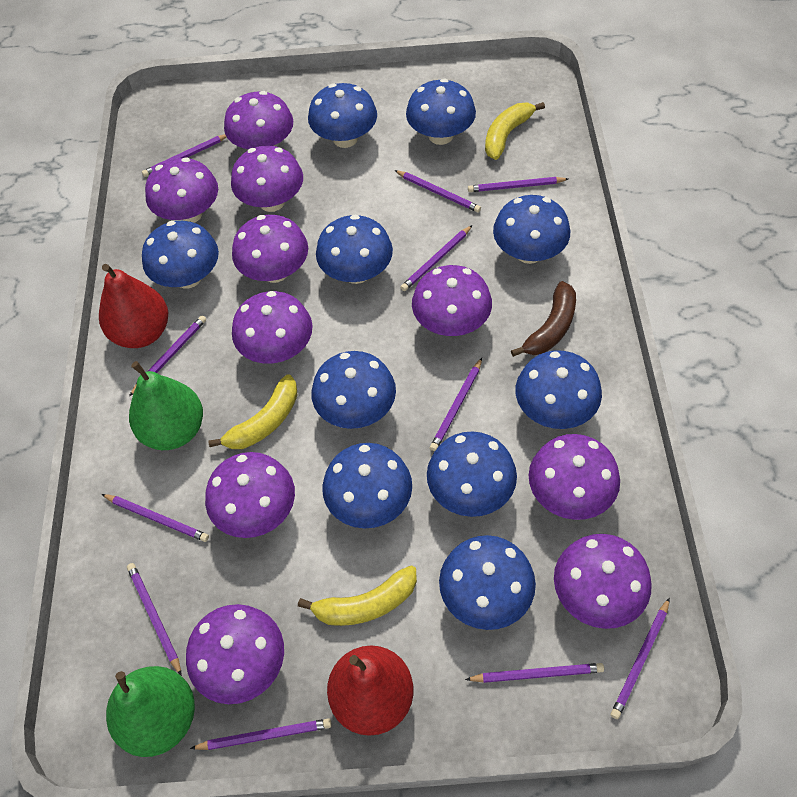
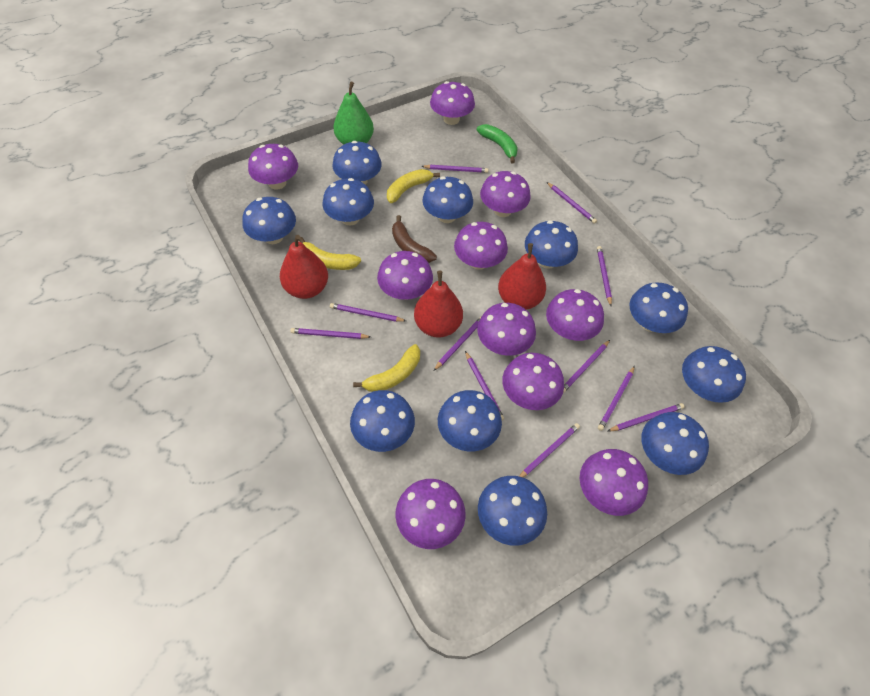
blue mushroom: 10 -> 11
green banana: 0 -> 1
green pear: 2 -> 1
red pear: 2 -> 3

